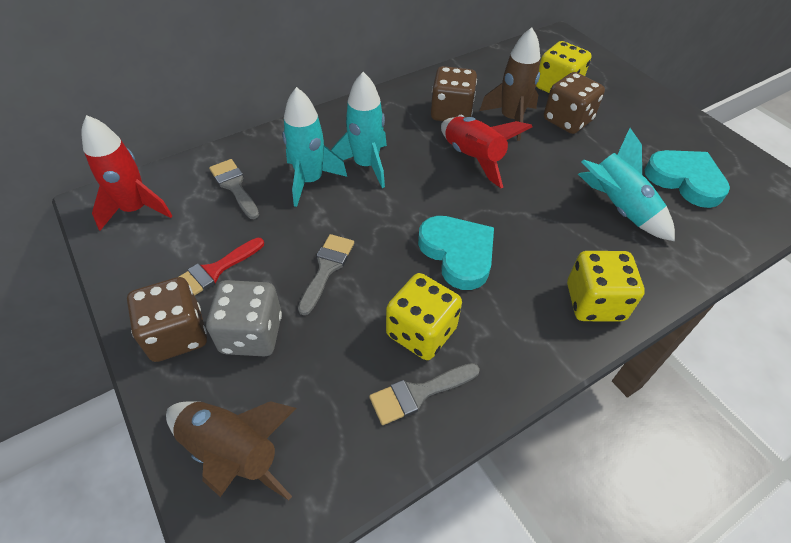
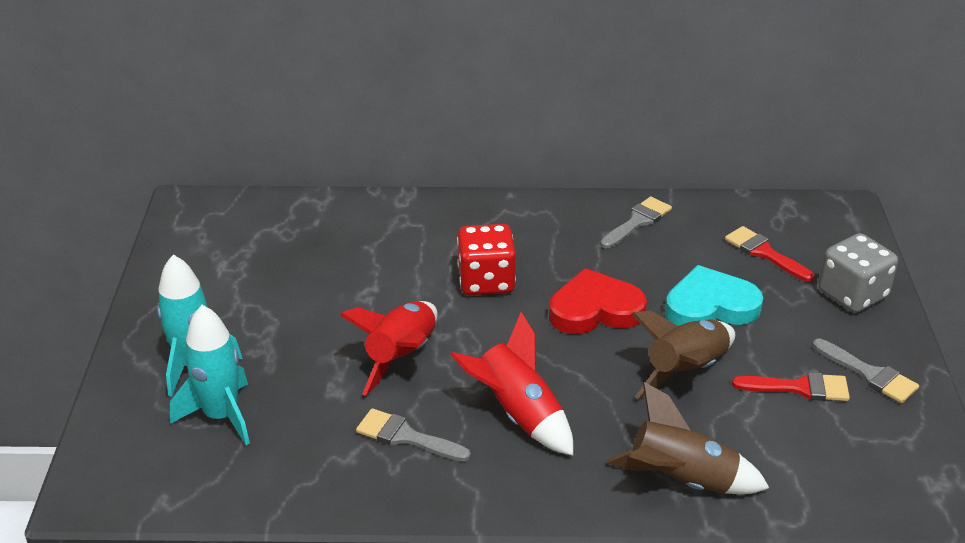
brown dice: 3 -> 0
red brush: 1 -> 2
red dice: 0 -> 1
red heart: 0 -> 1
turquoise heart: 2 -> 1
turquoise rocket: 3 -> 2
yellow dice: 3 -> 0

